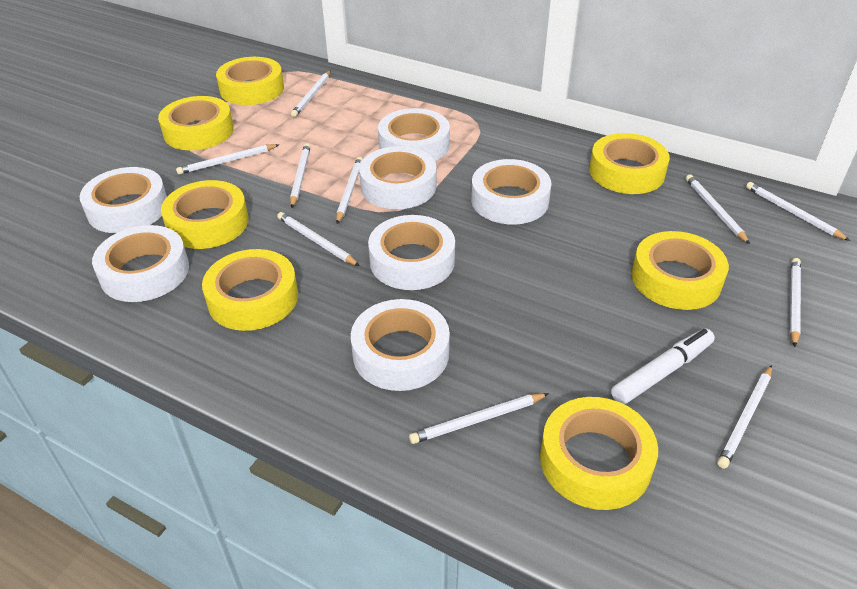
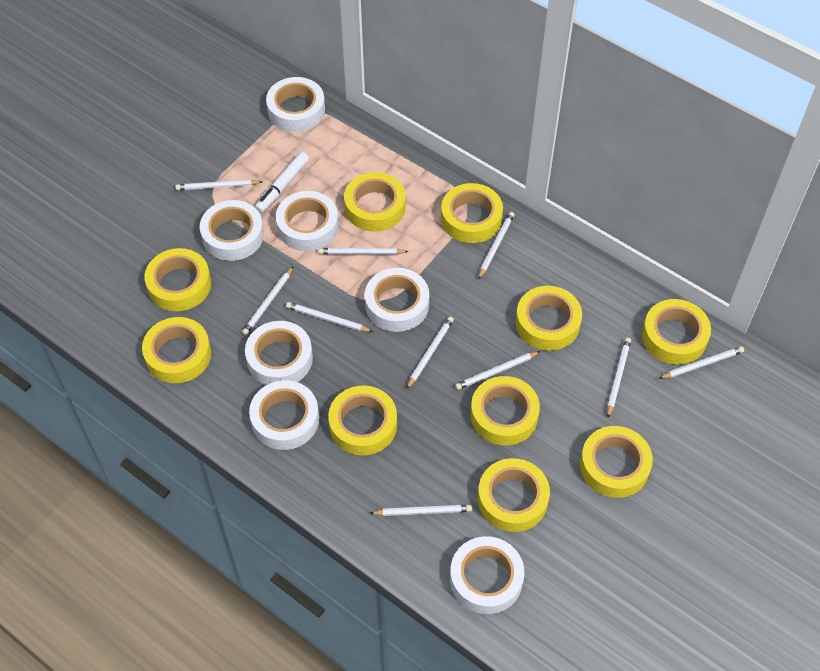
yellow tape: 7 -> 10

